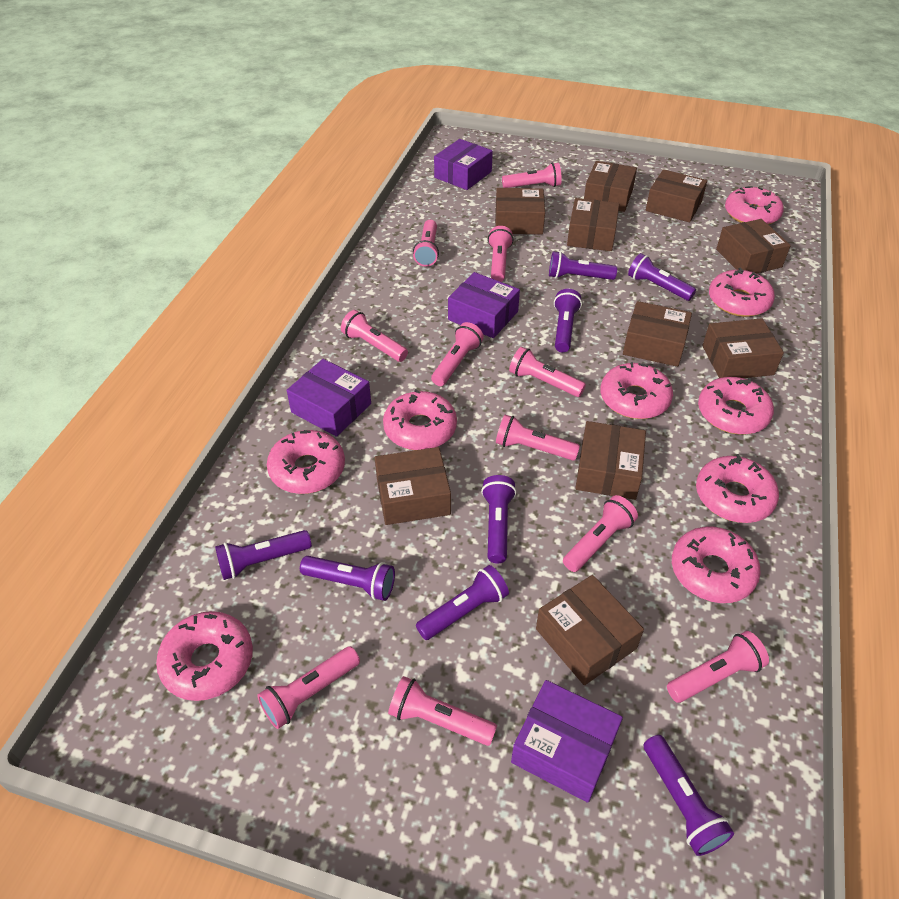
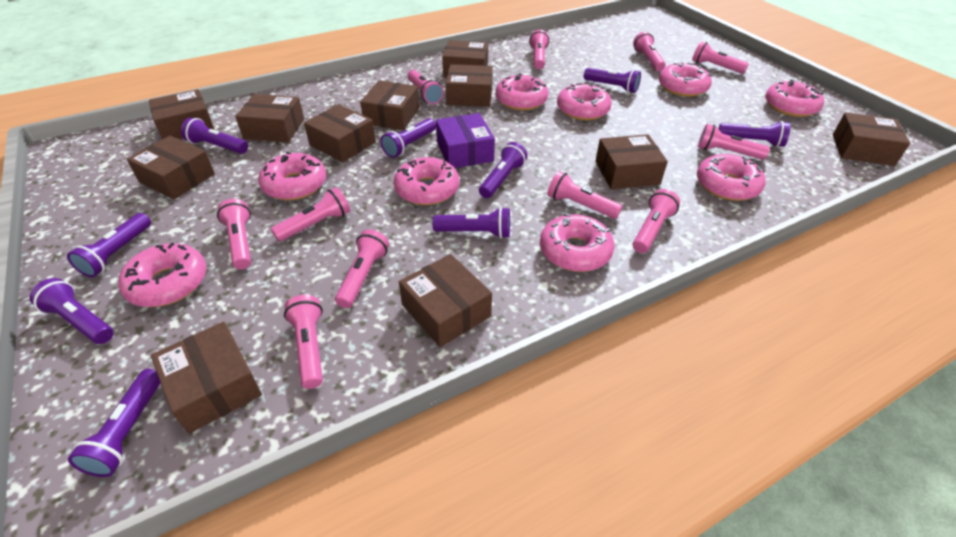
brown box: 10 -> 11
purple box: 4 -> 1
purple flashlight: 8 -> 9

